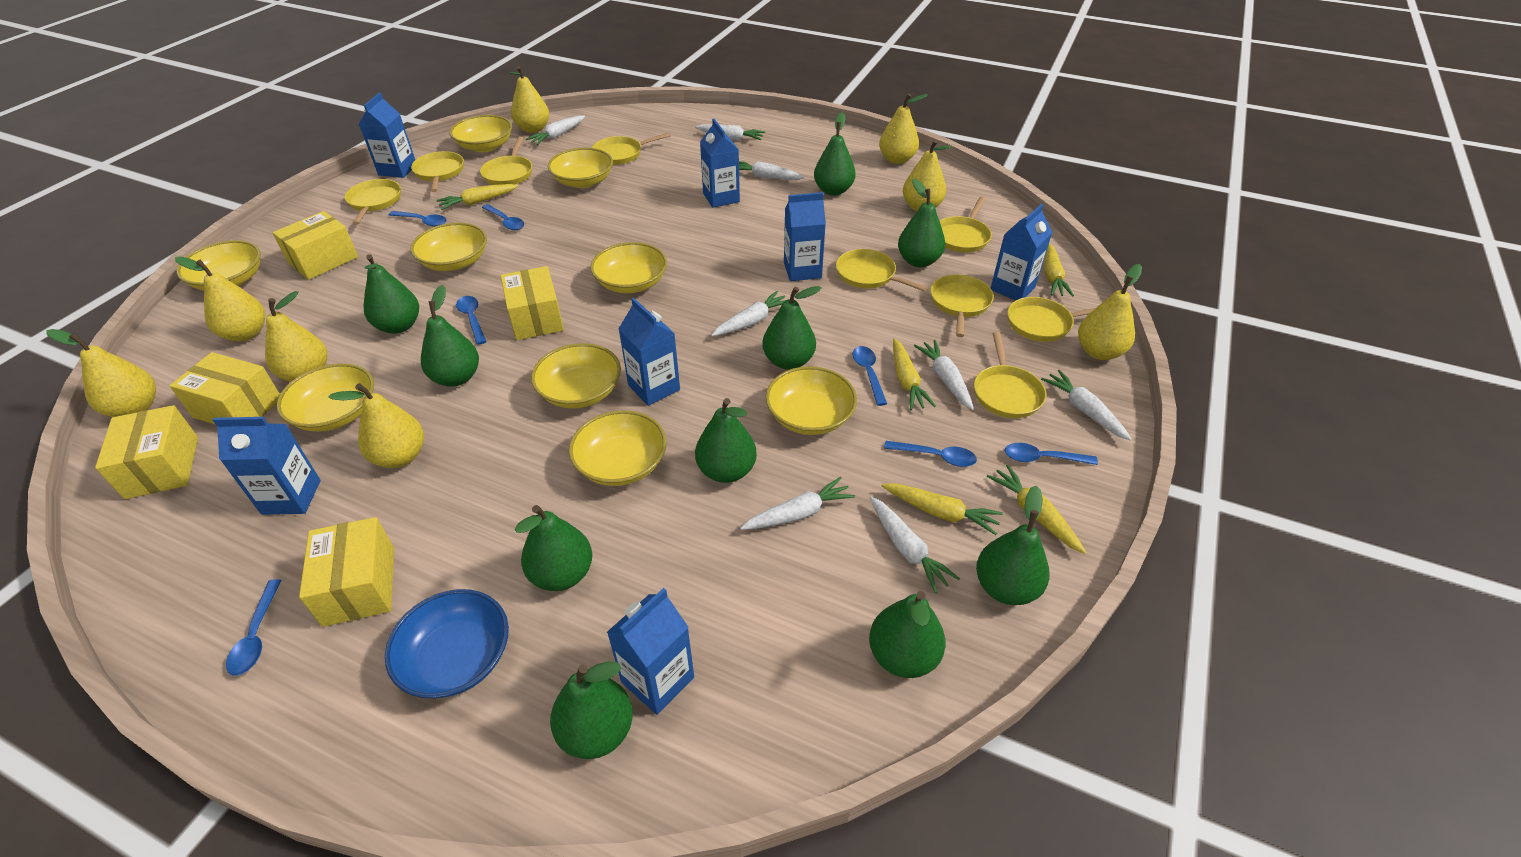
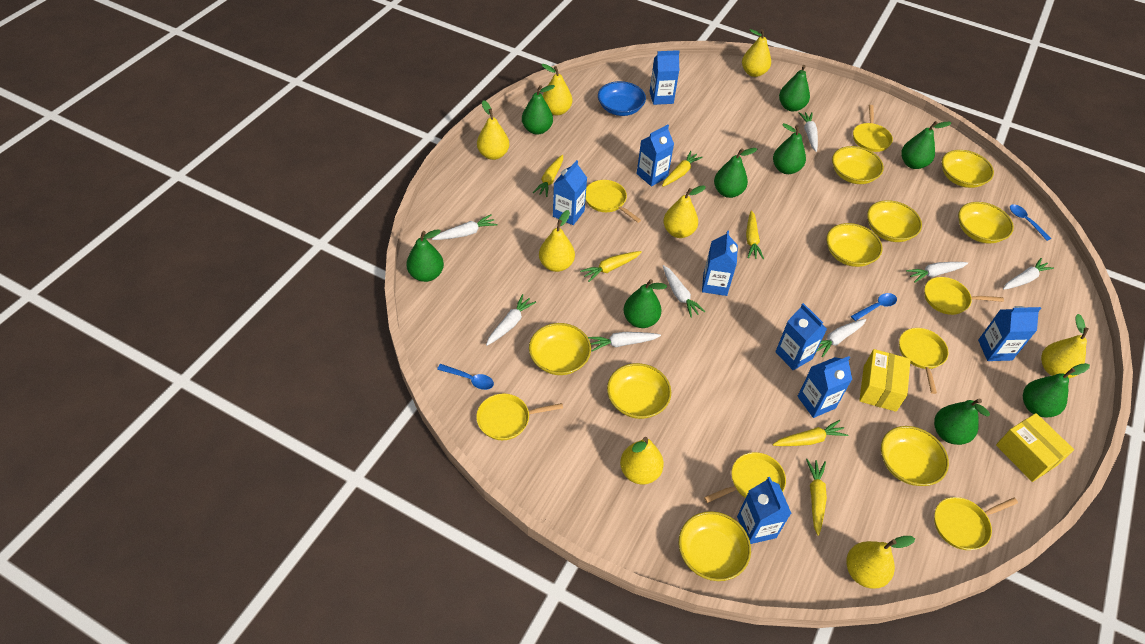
blue carton: 7 -> 8
blue spoon: 7 -> 3
green pear: 10 -> 9
yellow box: 5 -> 2
yellow carrot: 5 -> 6
yellow pan: 9 -> 7

